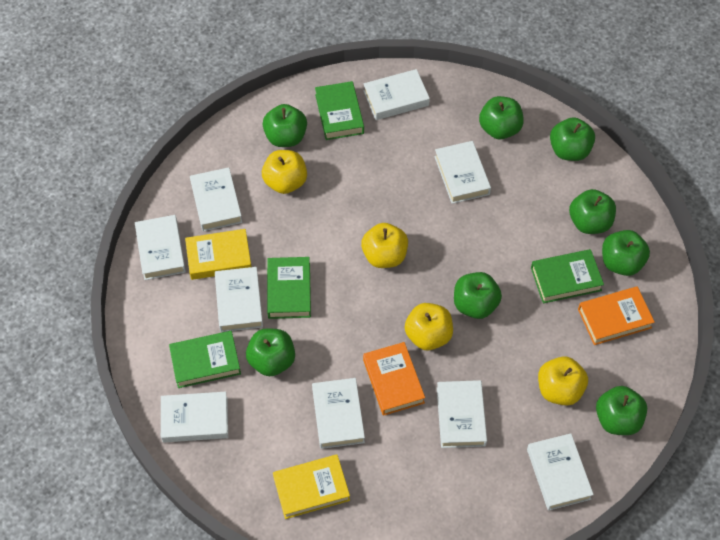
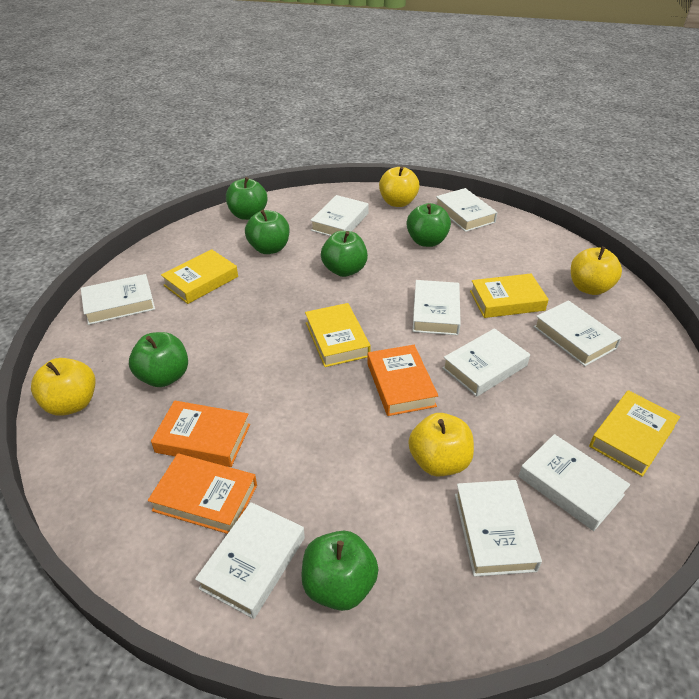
green apple: 8 -> 6
green book: 4 -> 0
orange book: 2 -> 3
yellow book: 2 -> 4

